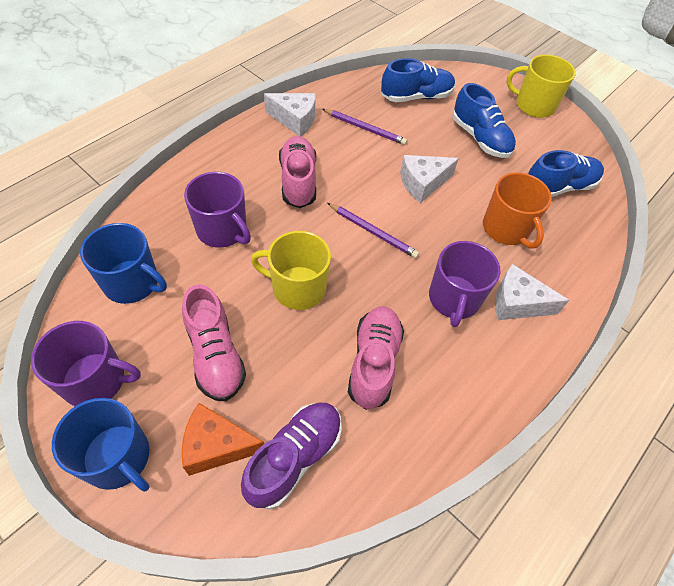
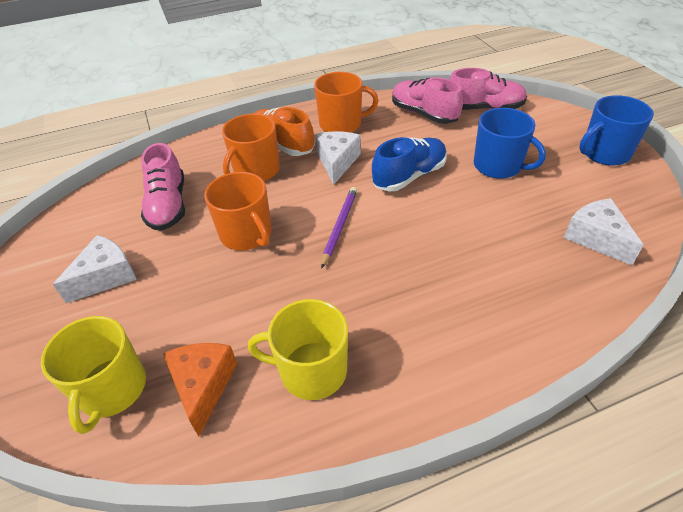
blue shoe: 3 -> 1
orange mug: 1 -> 3
orange shoe: 0 -> 1
purple mug: 3 -> 0
purple pencil: 2 -> 1
purple shoe: 1 -> 0

